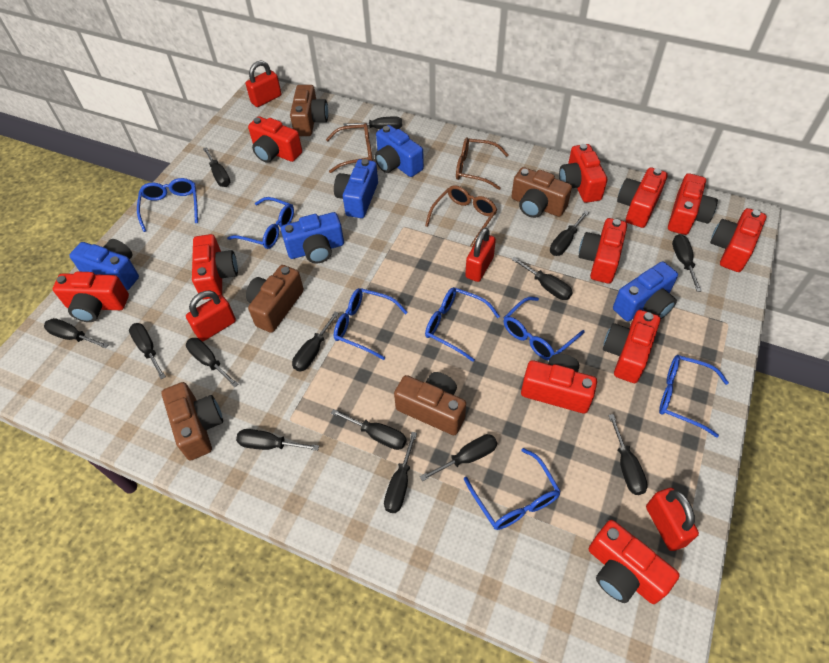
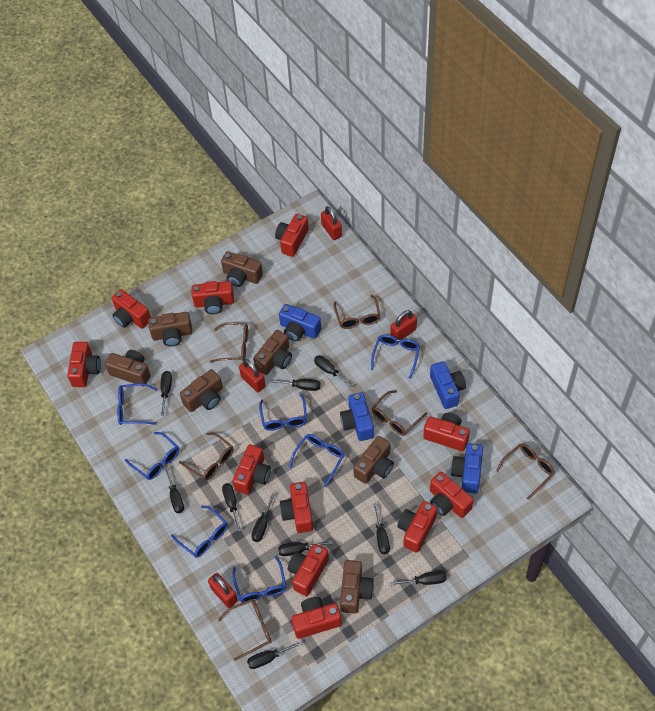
black screwdriver: 14 -> 10
blue camera: 5 -> 4
brown camera: 5 -> 7
brown glasses: 3 -> 6

